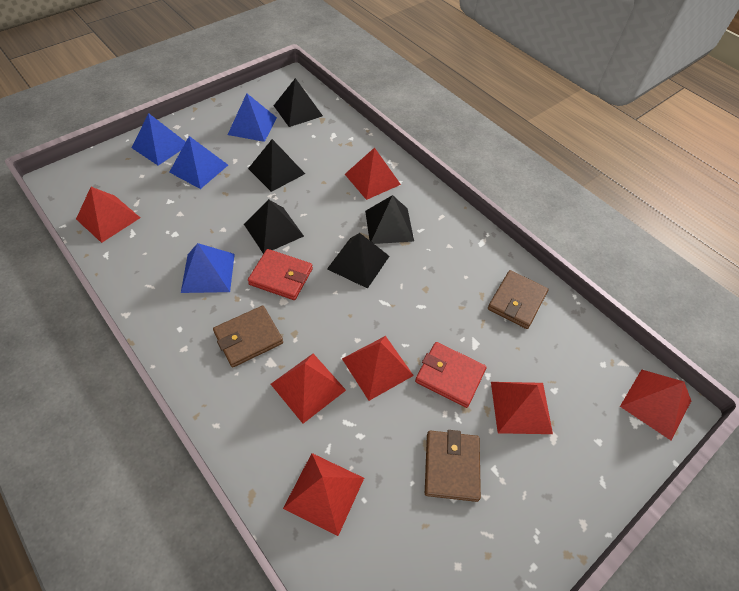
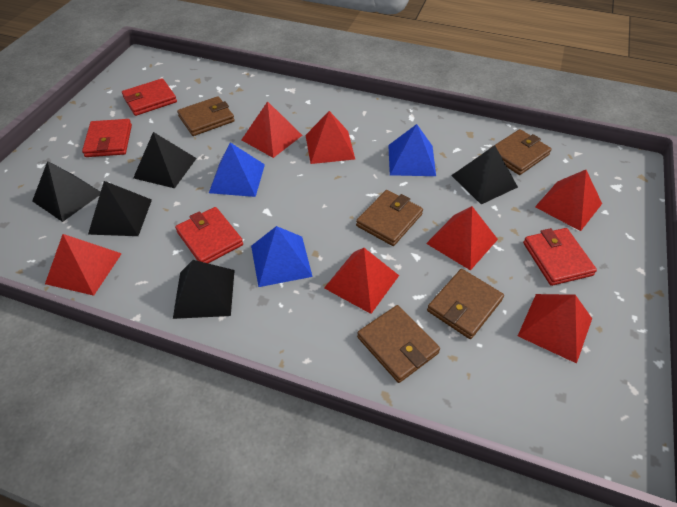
blue pyramid: 4 -> 3
brown wallet: 3 -> 5
red wallet: 2 -> 4

